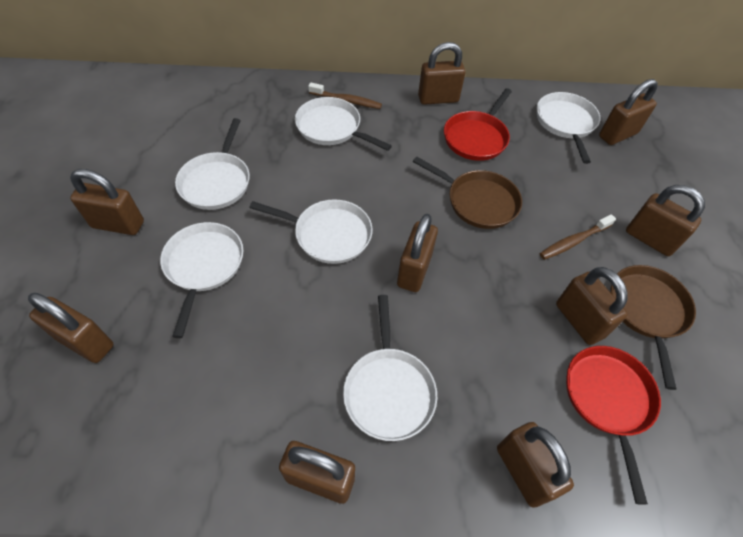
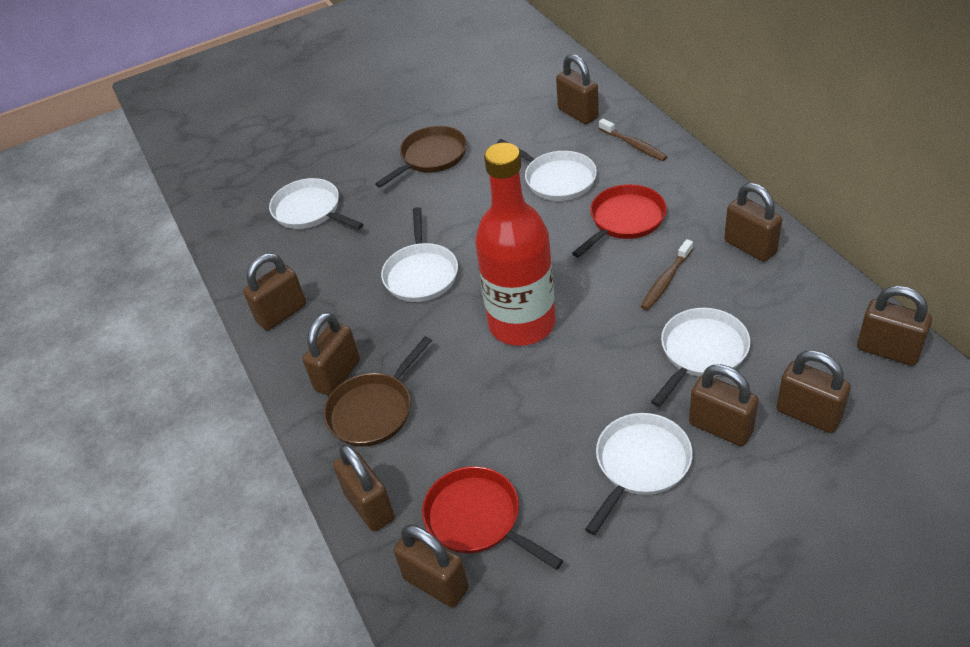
red bottle: 0 -> 1
white pan: 6 -> 5

